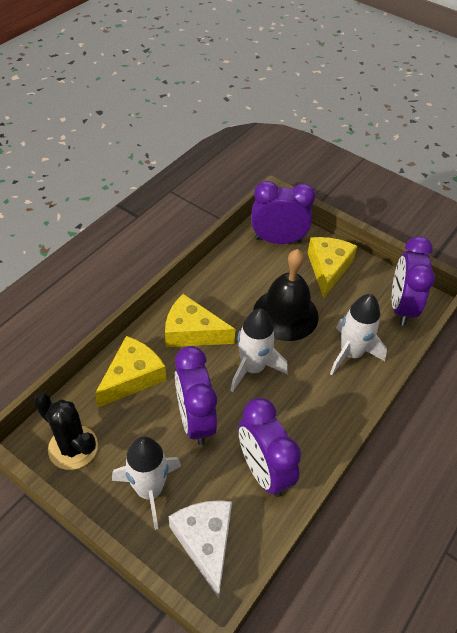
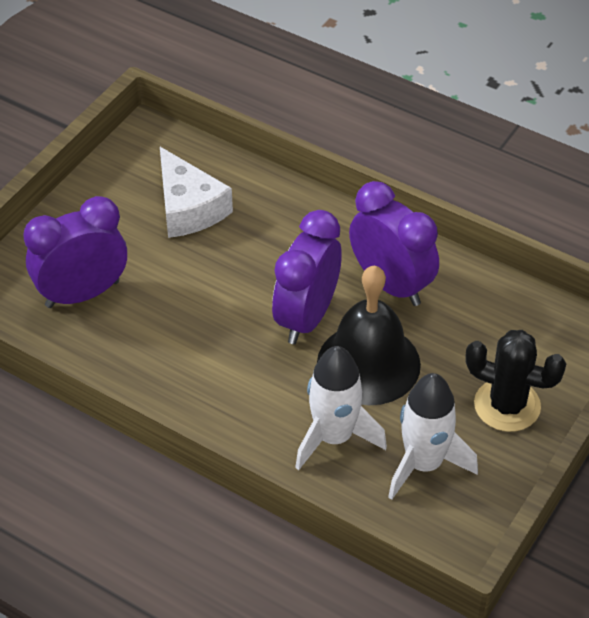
purple clock: 4 -> 3
white rocket: 3 -> 2
yellow cheese: 3 -> 0

